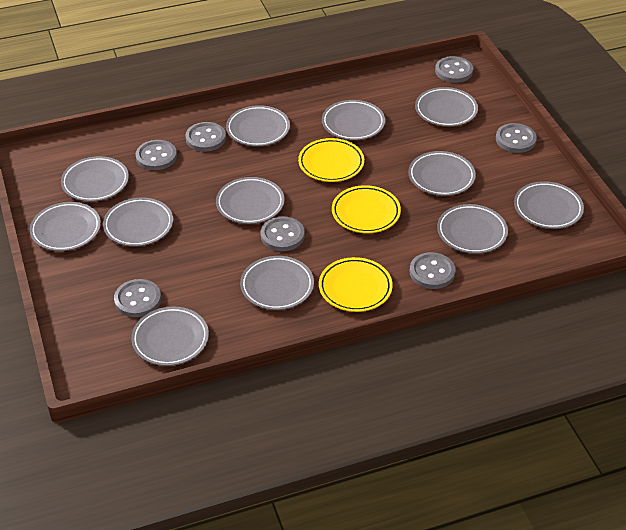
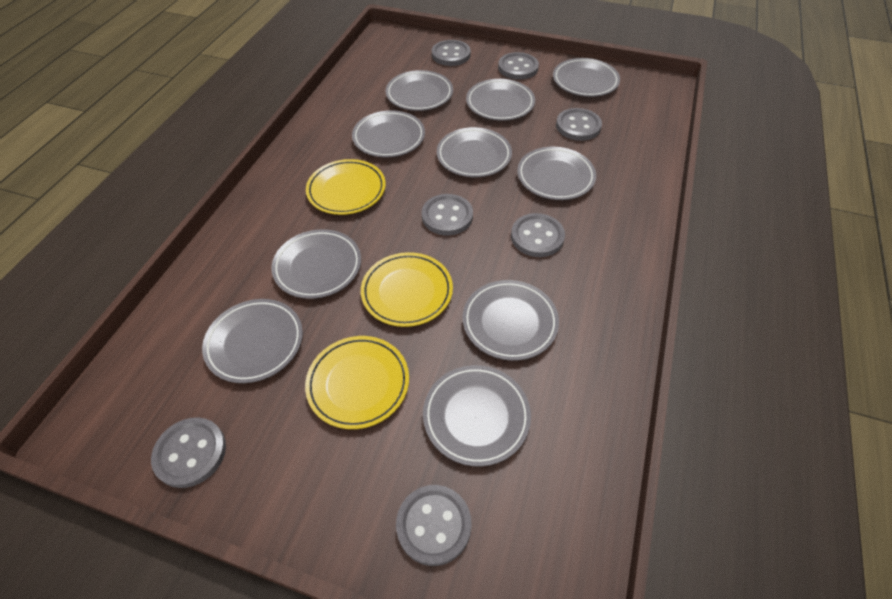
grey plate: 12 -> 10

